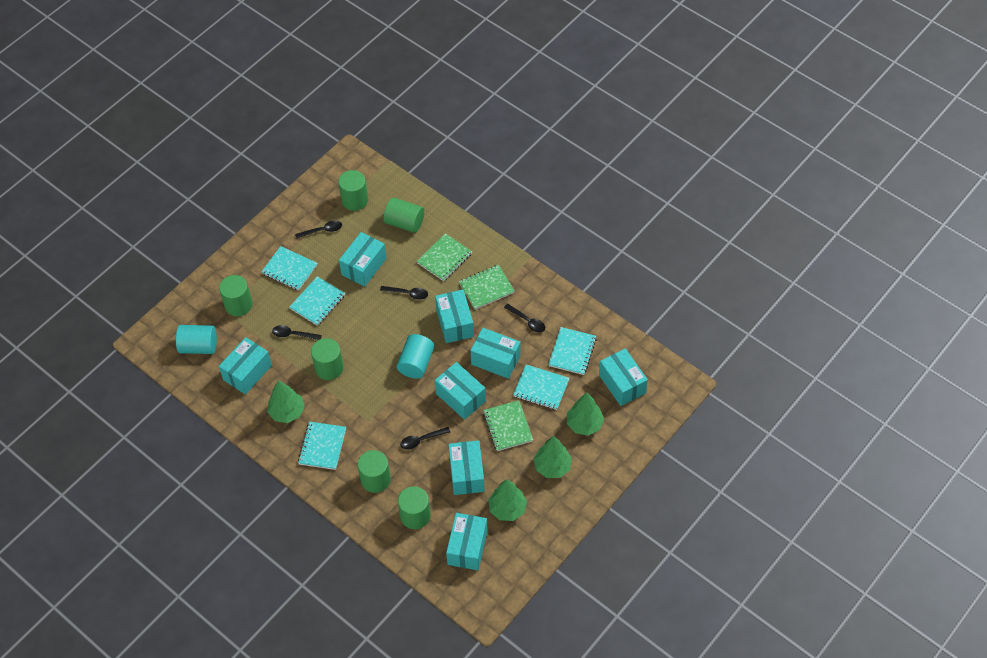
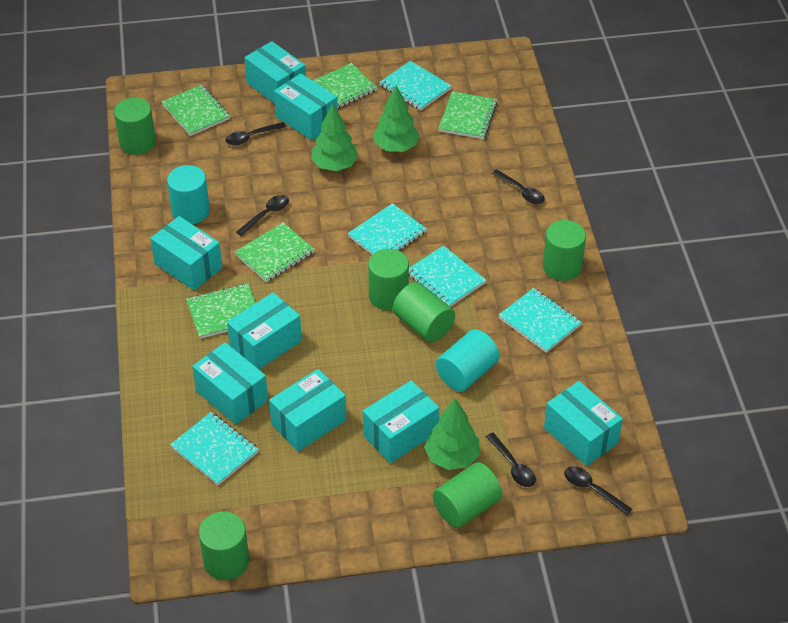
green notebook: 3 -> 5
green tree: 4 -> 3

